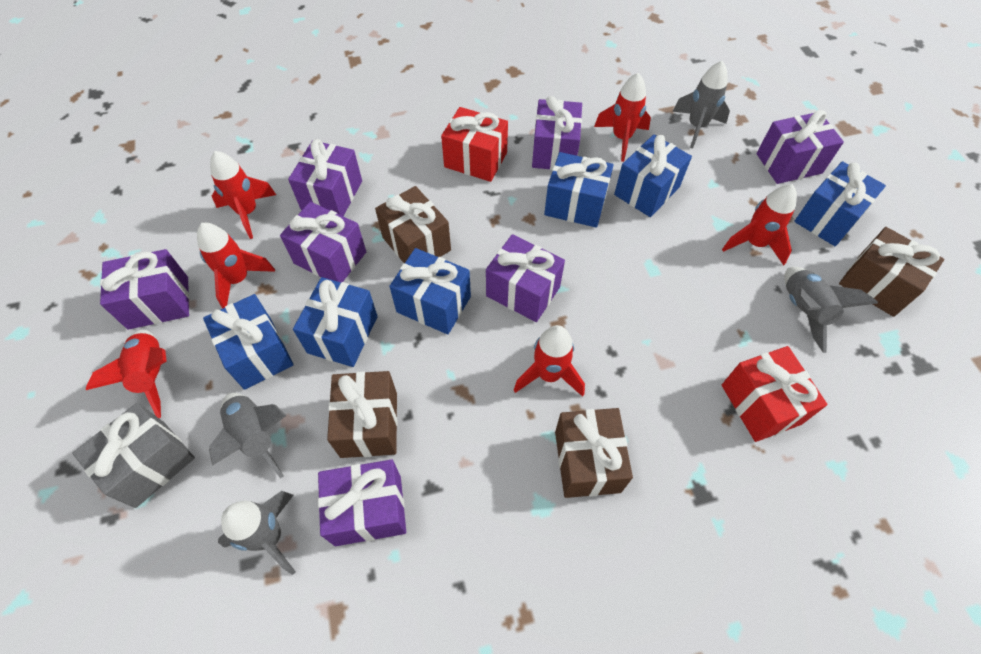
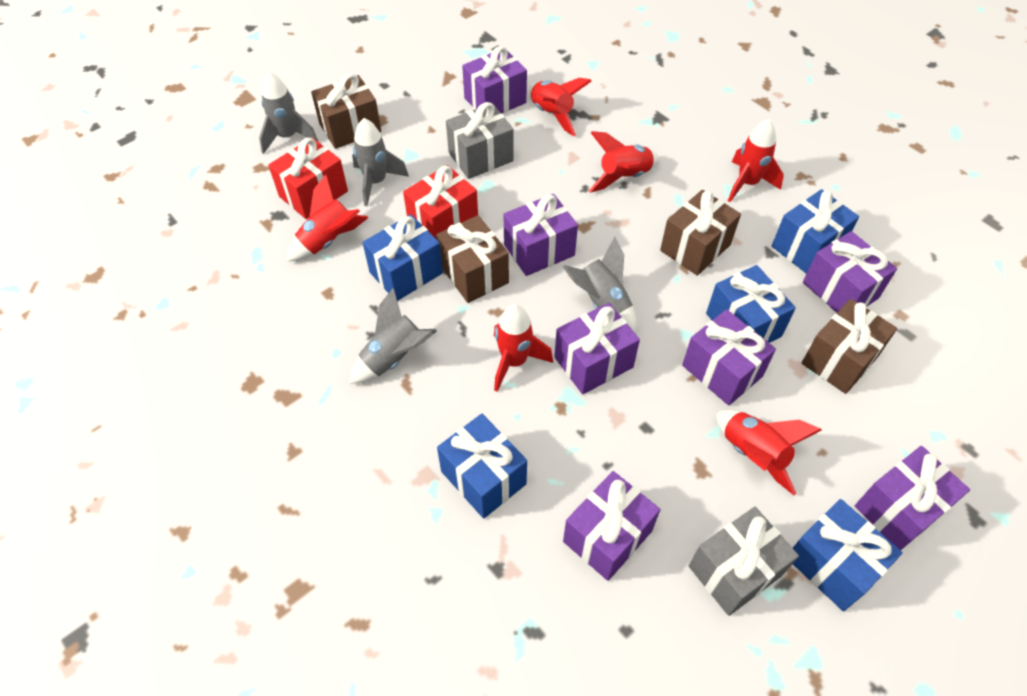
blue gift: 6 -> 5
grey gift: 1 -> 2

